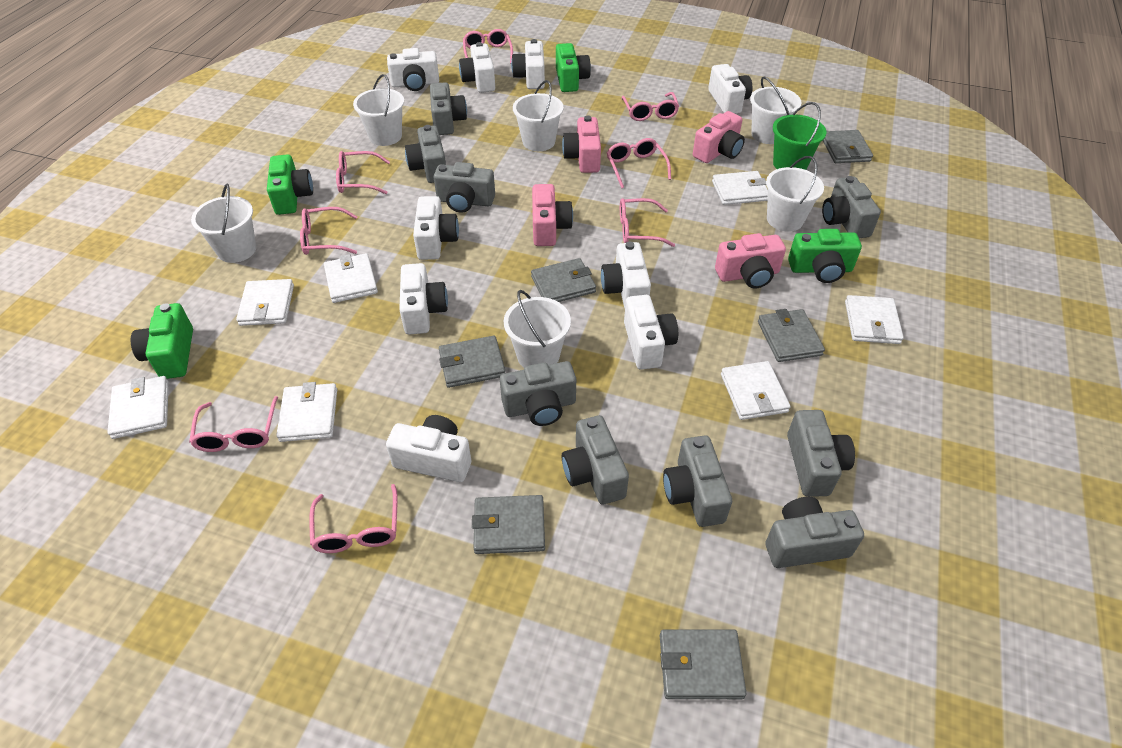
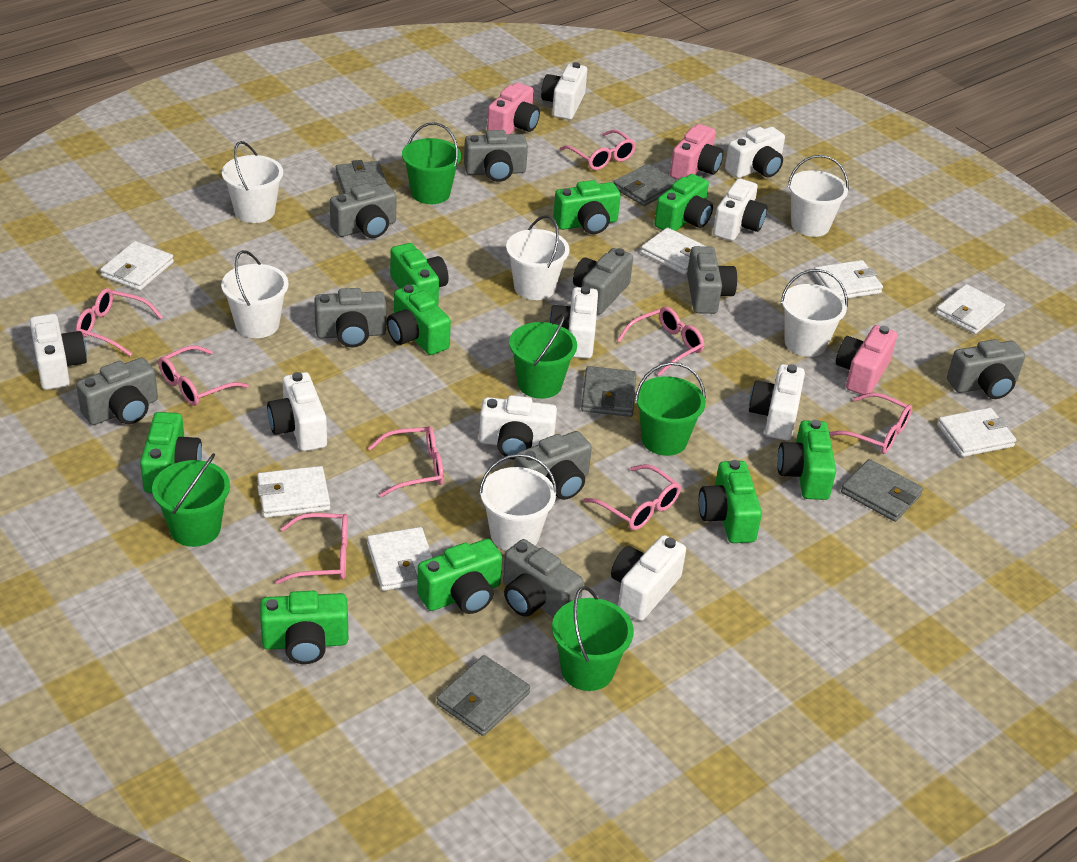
green bucket: 1 -> 5
green camera: 4 -> 9
grey wallet: 6 -> 5
pink camera: 4 -> 3

